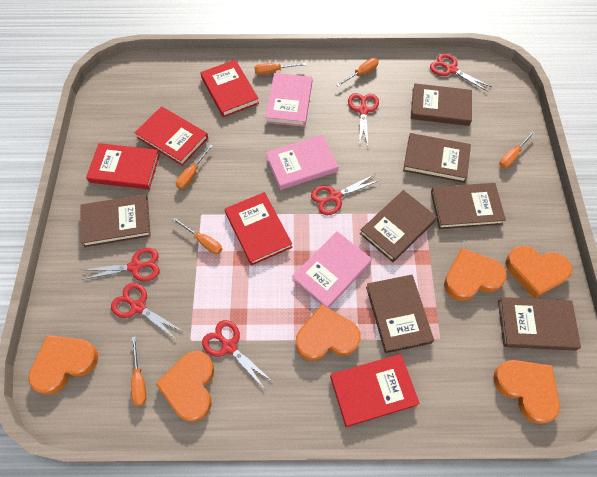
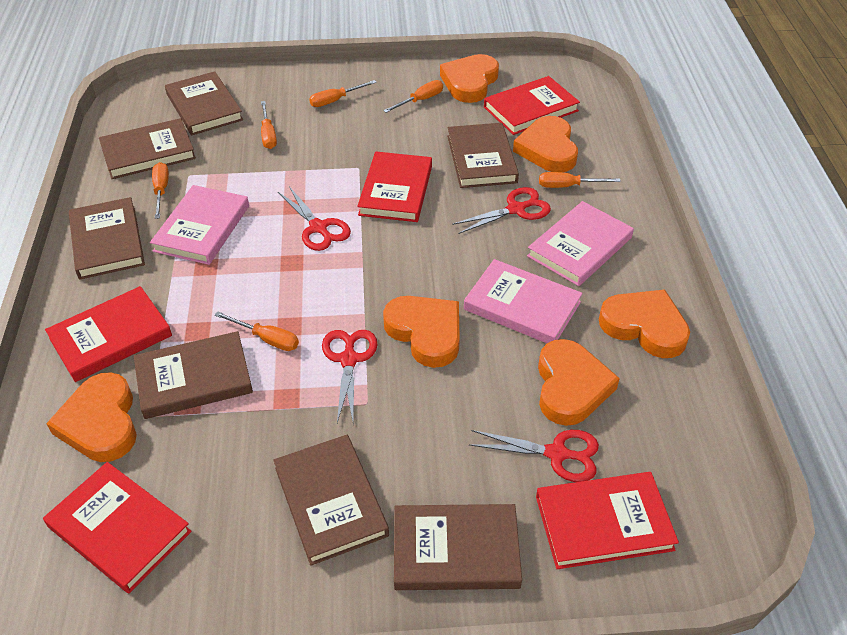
red scissors: 6 -> 4

